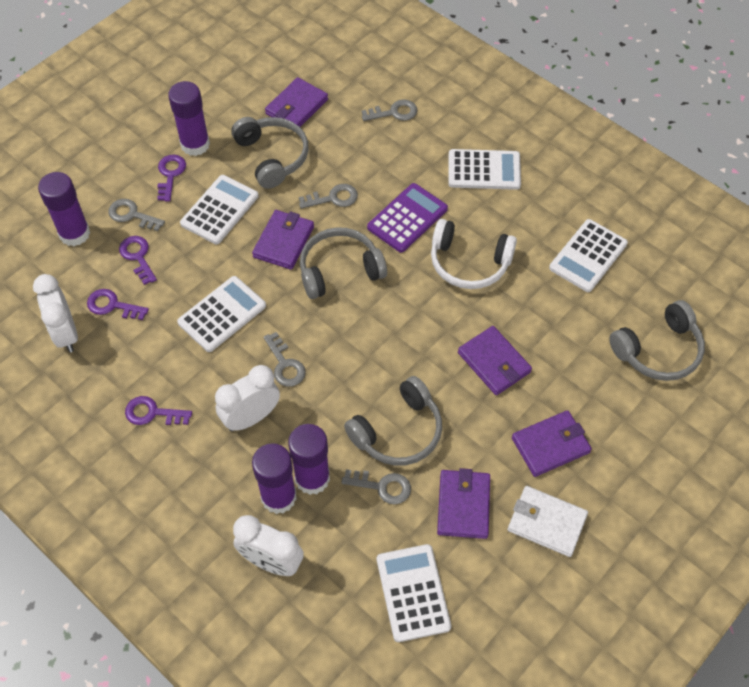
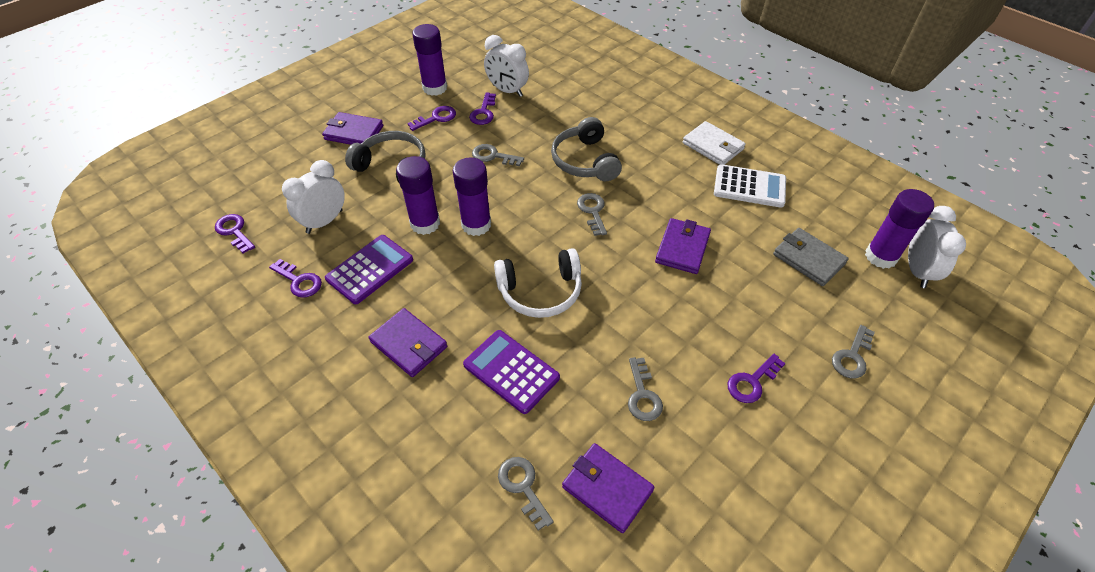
grey headphones: 4 -> 2
grey wallet: 0 -> 1
purple calculator: 1 -> 2
purple key: 4 -> 5
purple wallet: 5 -> 4
white calculator: 5 -> 1

